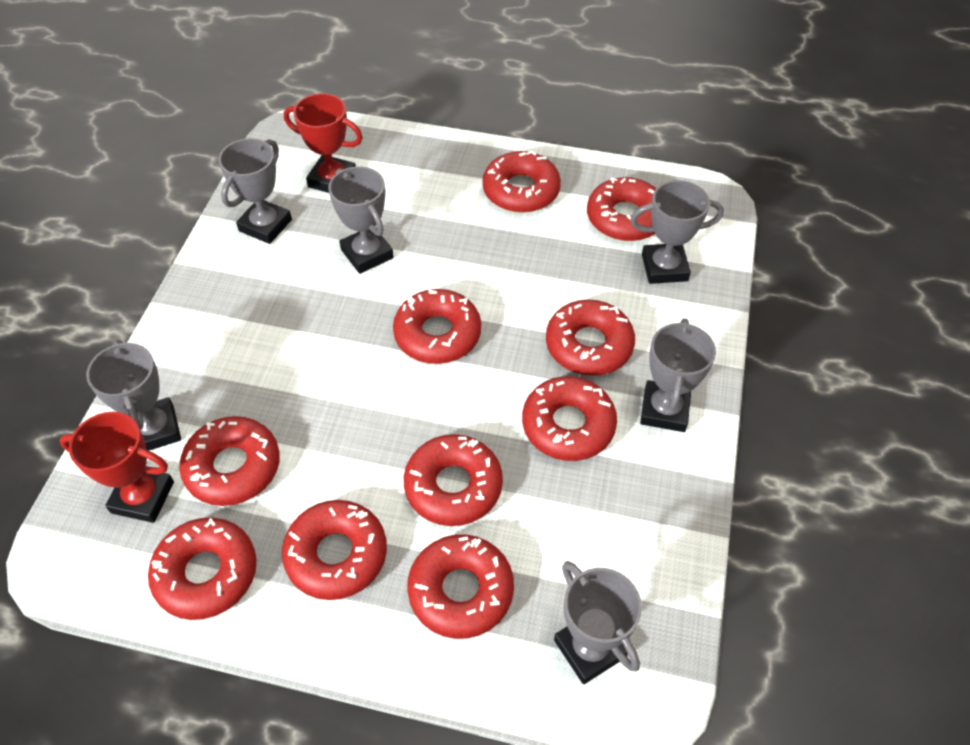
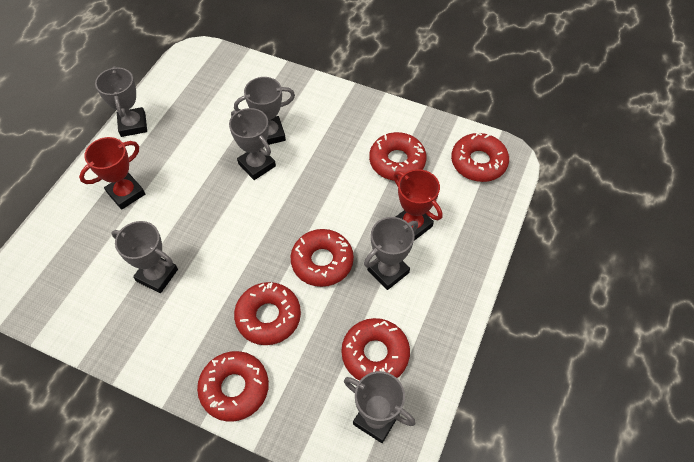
red donut: 10 -> 6

